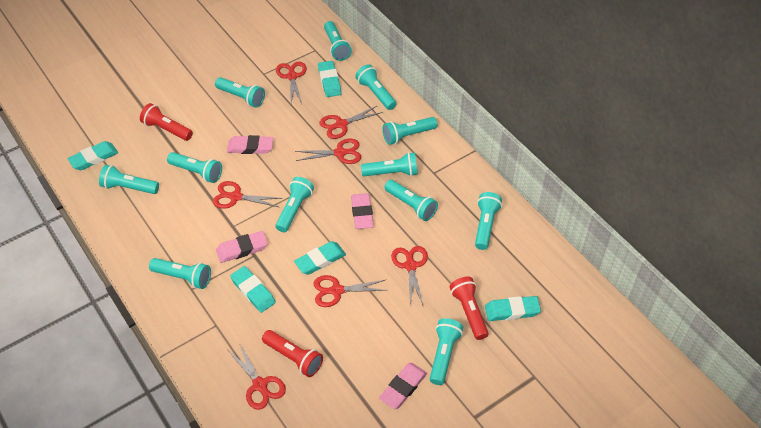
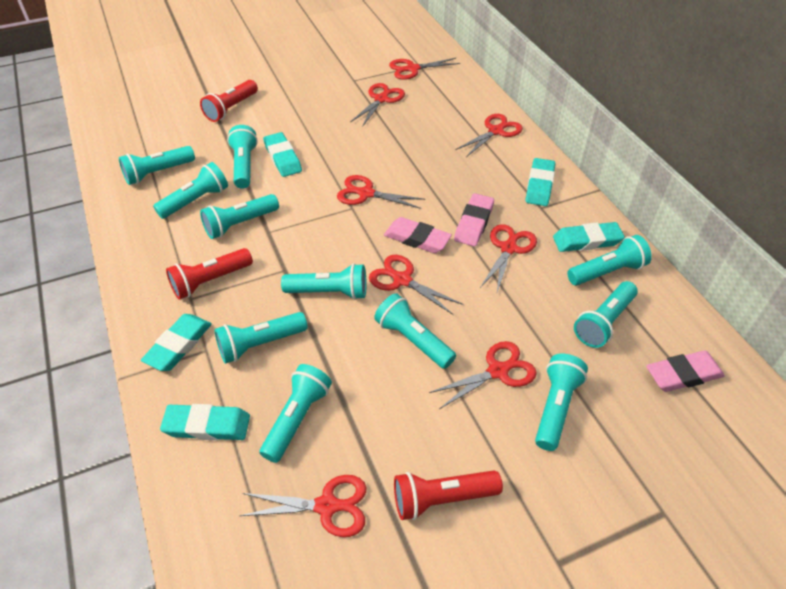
pink eraser: 4 -> 3
red scissors: 7 -> 8
turquoise flashlight: 12 -> 11

